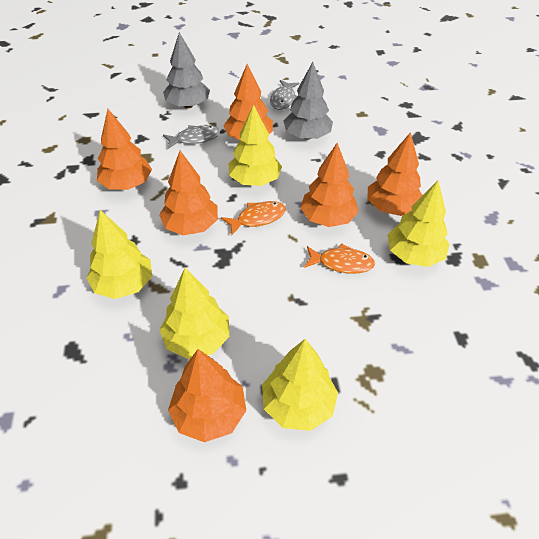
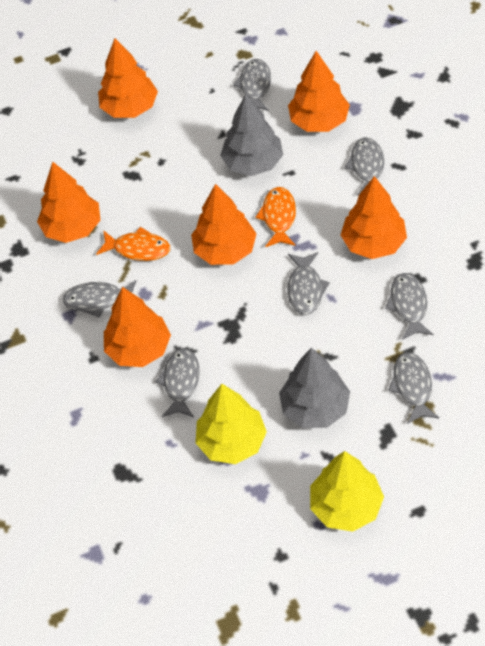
grey fish: 2 -> 7
yellow tree: 5 -> 2

